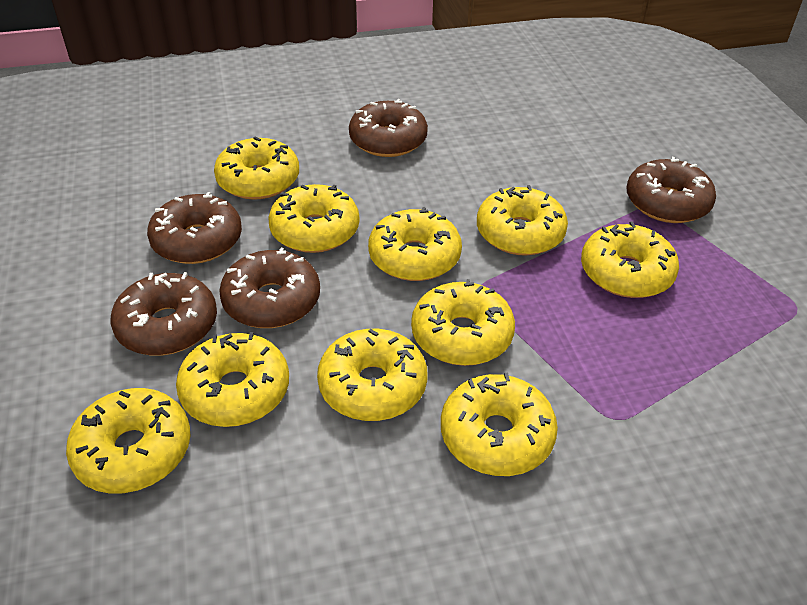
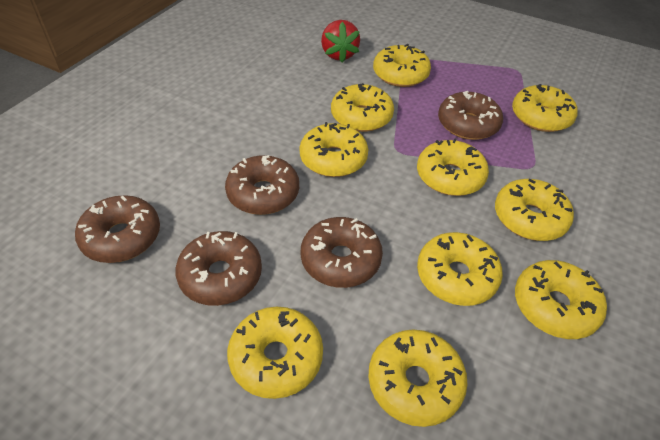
red strawberry: 0 -> 1

